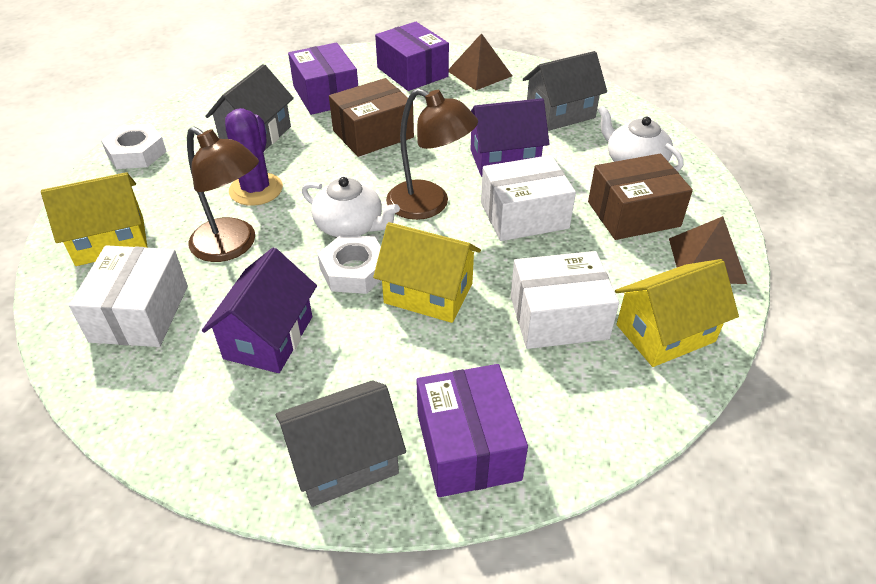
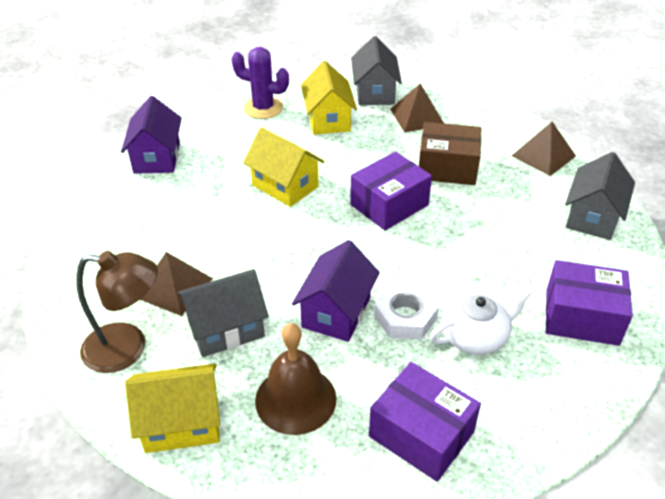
brown bell: 0 -> 1
brown box: 2 -> 1
brown lamp: 2 -> 1
brown pyramid: 2 -> 3
white box: 3 -> 0
white nut: 2 -> 1
white teapot: 2 -> 1

